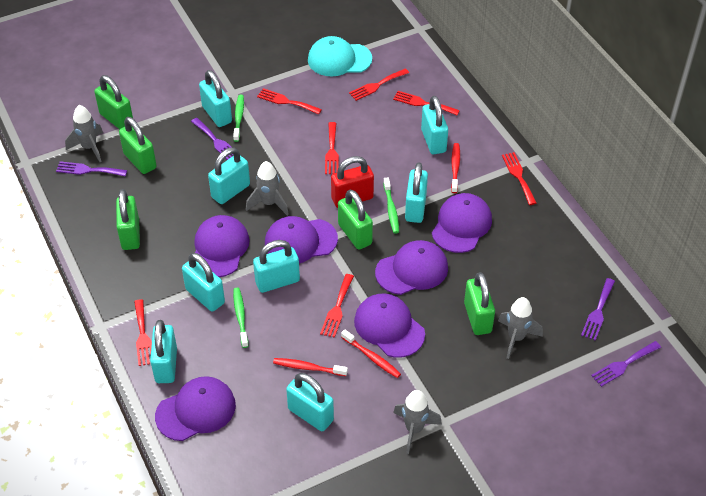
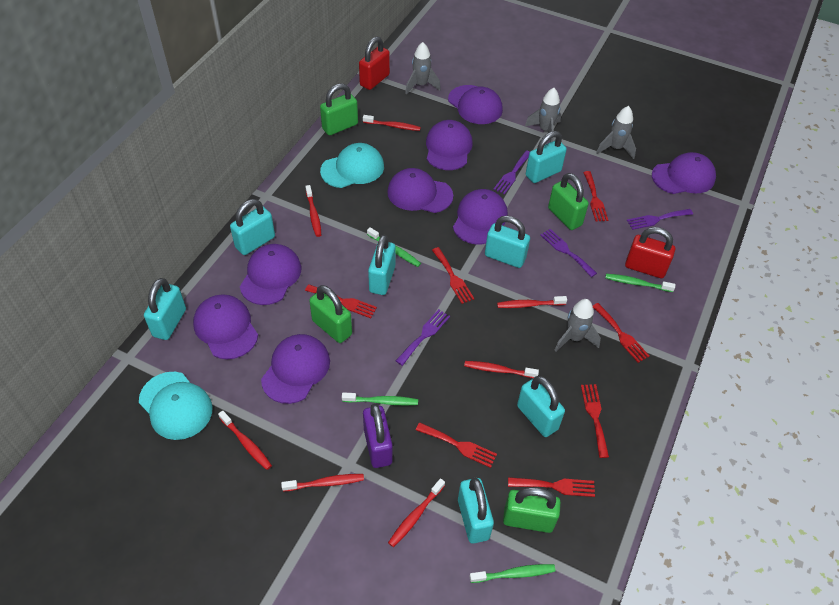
green padlock: 5 -> 4
green toothbrush: 3 -> 4
purple cap: 6 -> 8
purple padlock: 0 -> 1
red padlock: 1 -> 2
red toothbrush: 3 -> 7
turquoise cap: 1 -> 2
turquoise padlock: 8 -> 7

